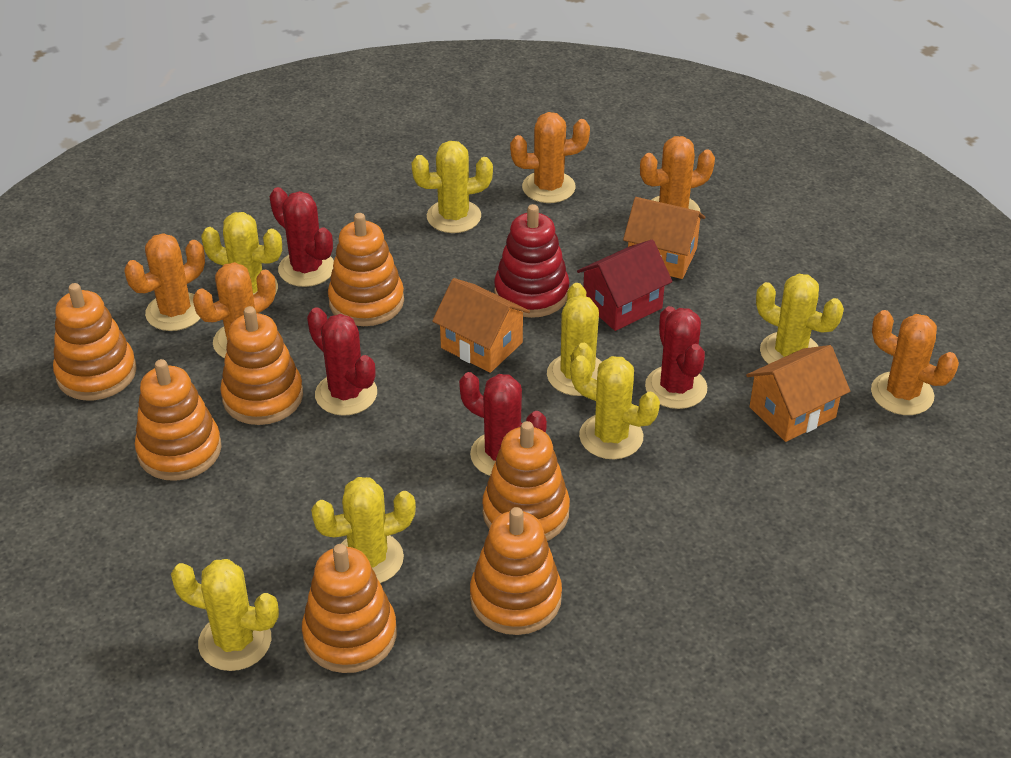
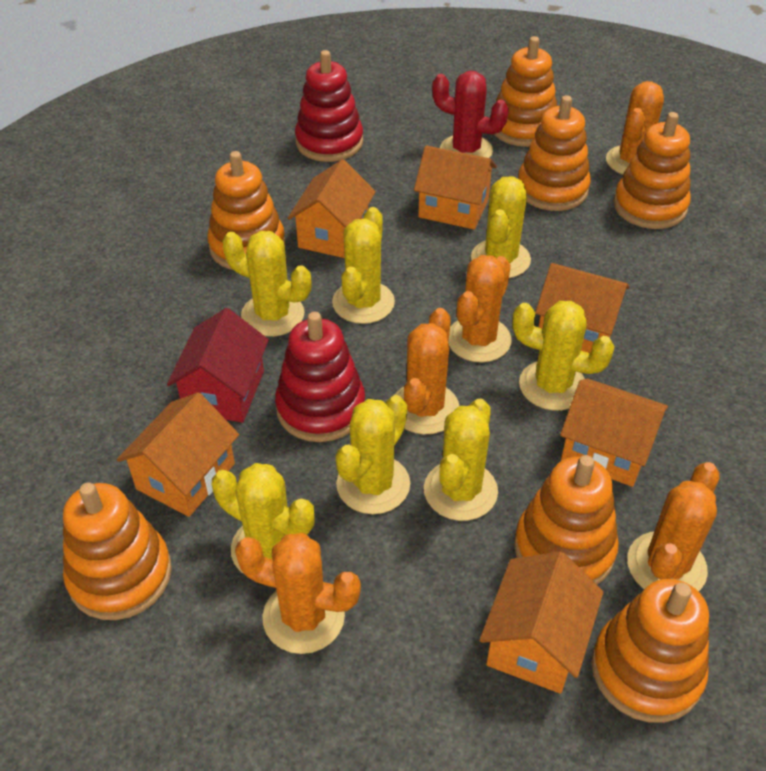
orange house: 3 -> 6
red cactus: 4 -> 1
red stacking toy: 1 -> 2

